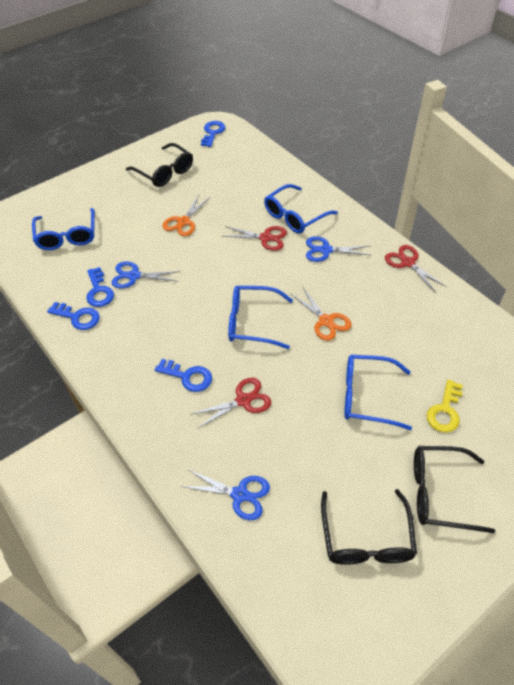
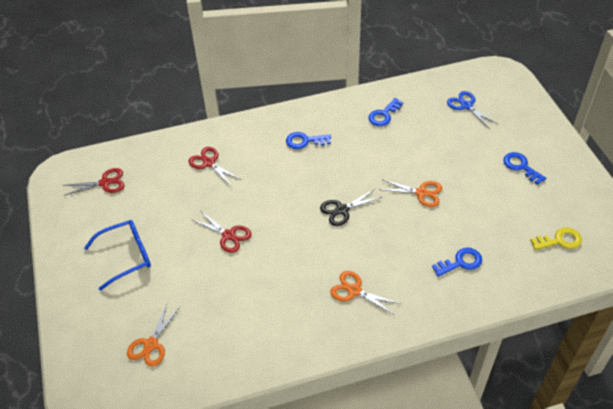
black glasses: 3 -> 0
black scissors: 0 -> 1
blue glasses: 4 -> 1
blue scissors: 3 -> 1
orange scissors: 2 -> 3

